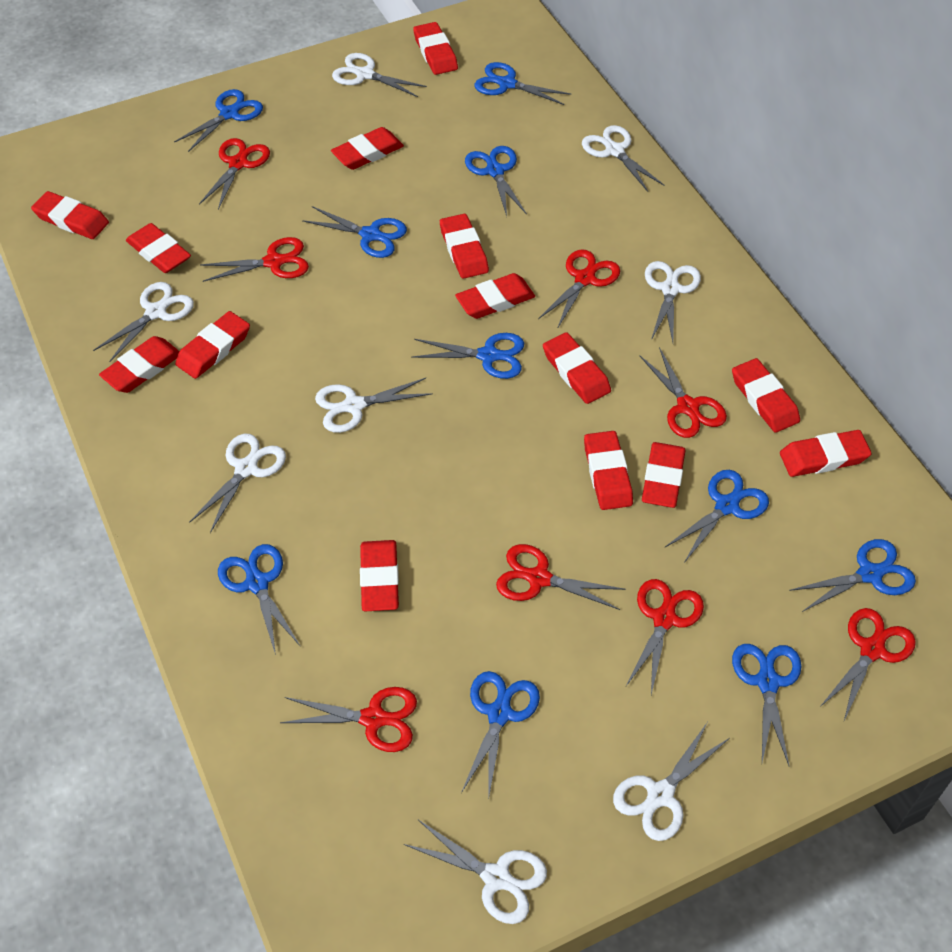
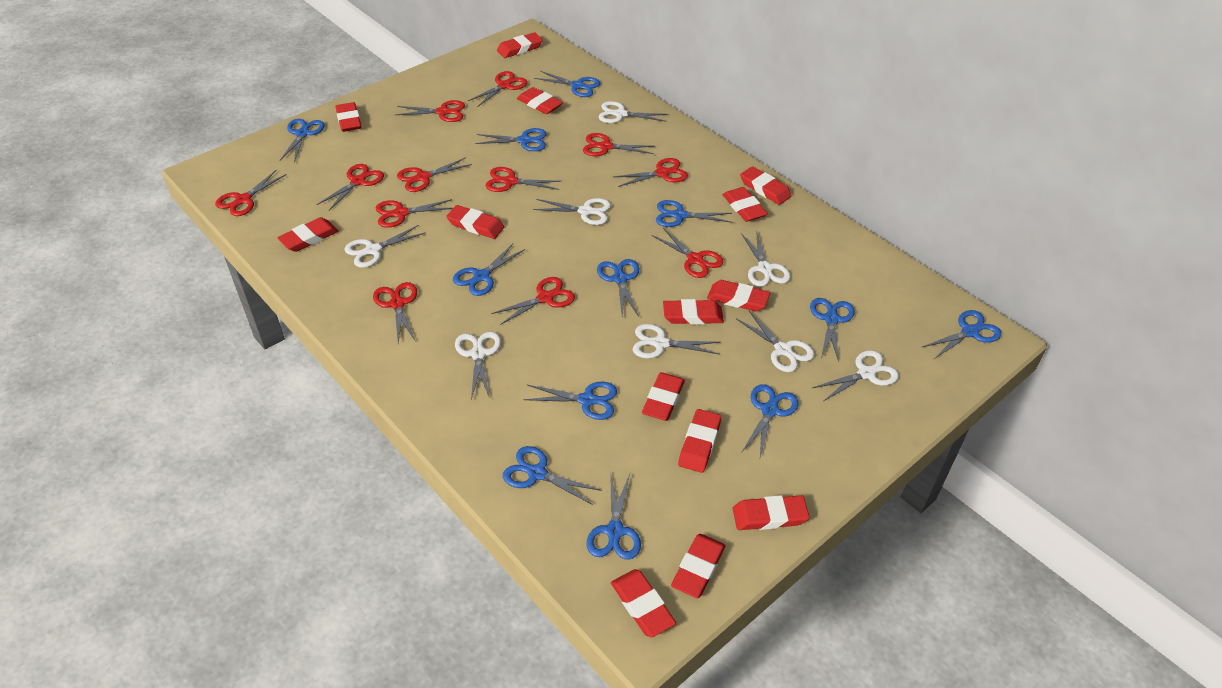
blue scissors: 10 -> 12
red scissors: 8 -> 12

